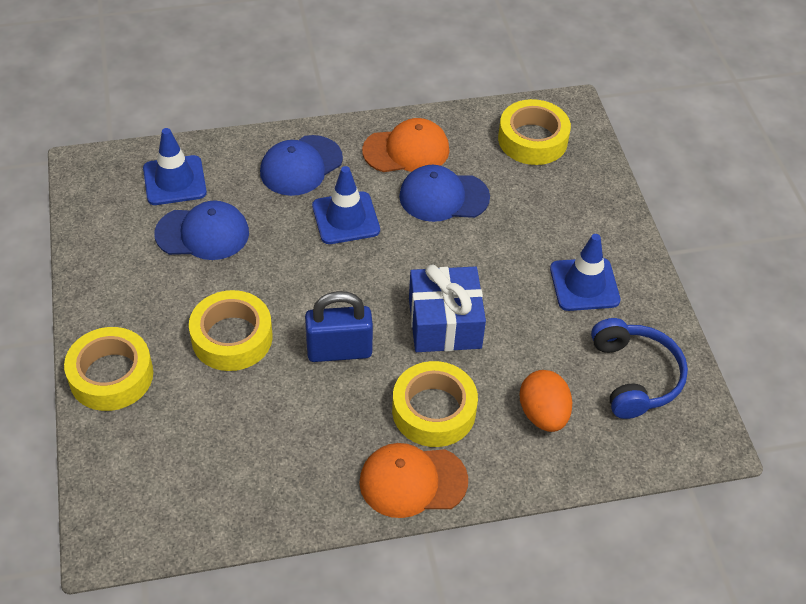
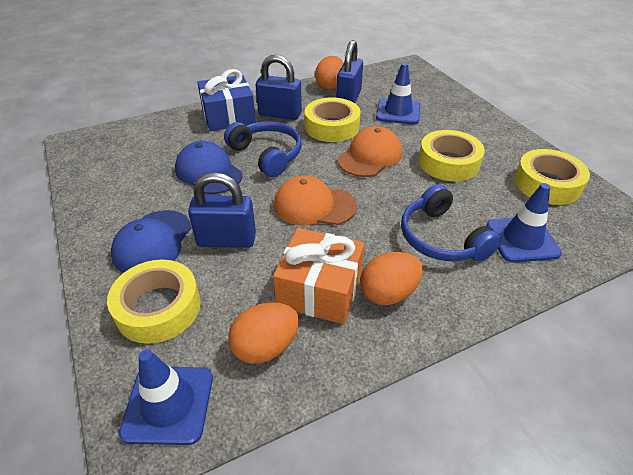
blue cap: 3 -> 2
blue headphones: 1 -> 2
blue padlock: 1 -> 3
orange egg: 1 -> 3
orange gift: 0 -> 1

